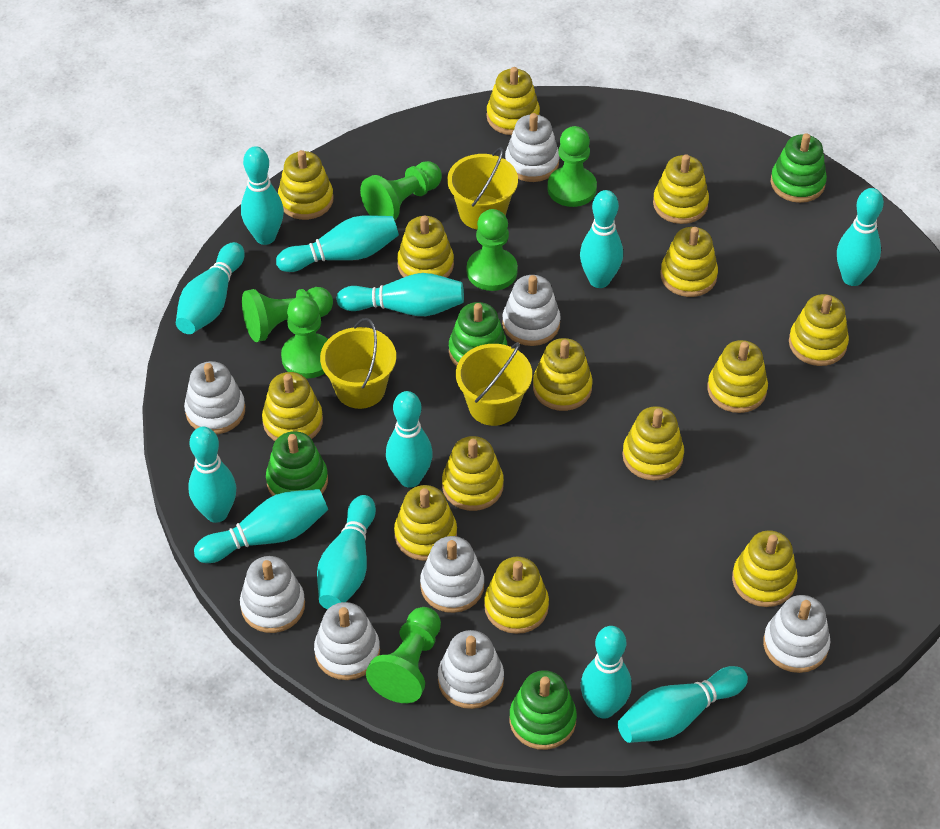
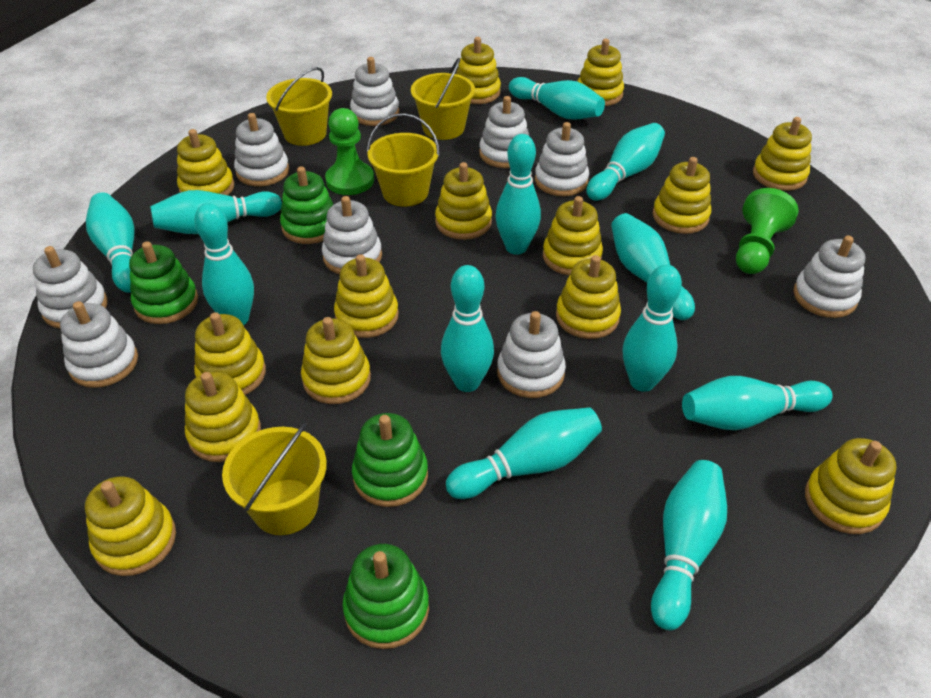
green pawn: 6 -> 2
white stacking toy: 8 -> 9
yellow bucket: 3 -> 4

